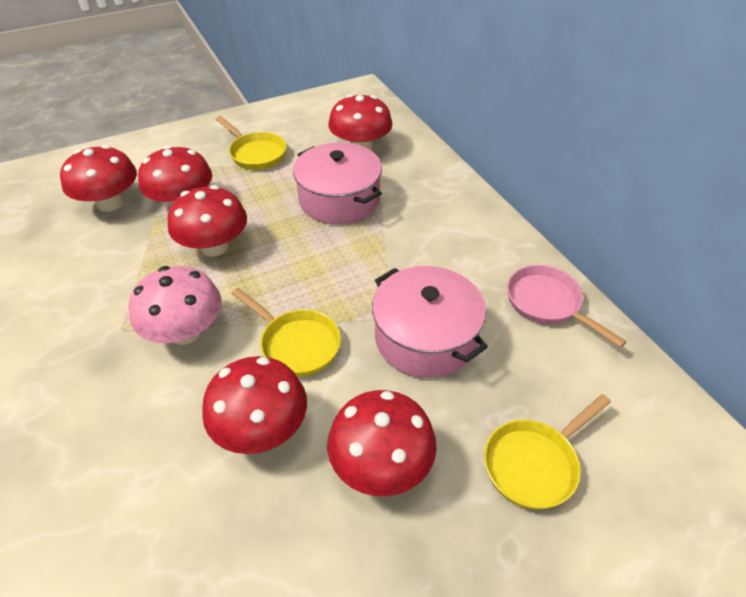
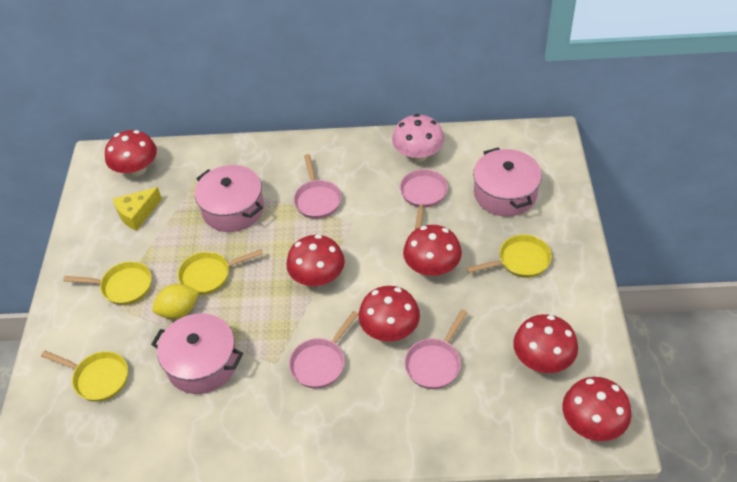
pink pan: 1 -> 4
pink pot: 2 -> 3
yellow cheese: 0 -> 1
yellow lemon: 0 -> 1
yellow pan: 3 -> 4

